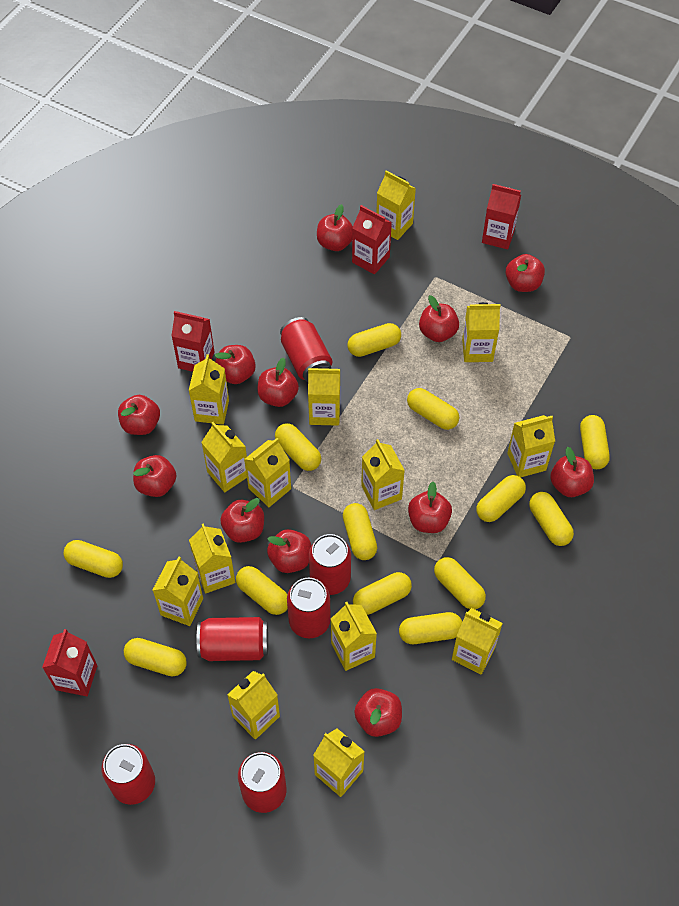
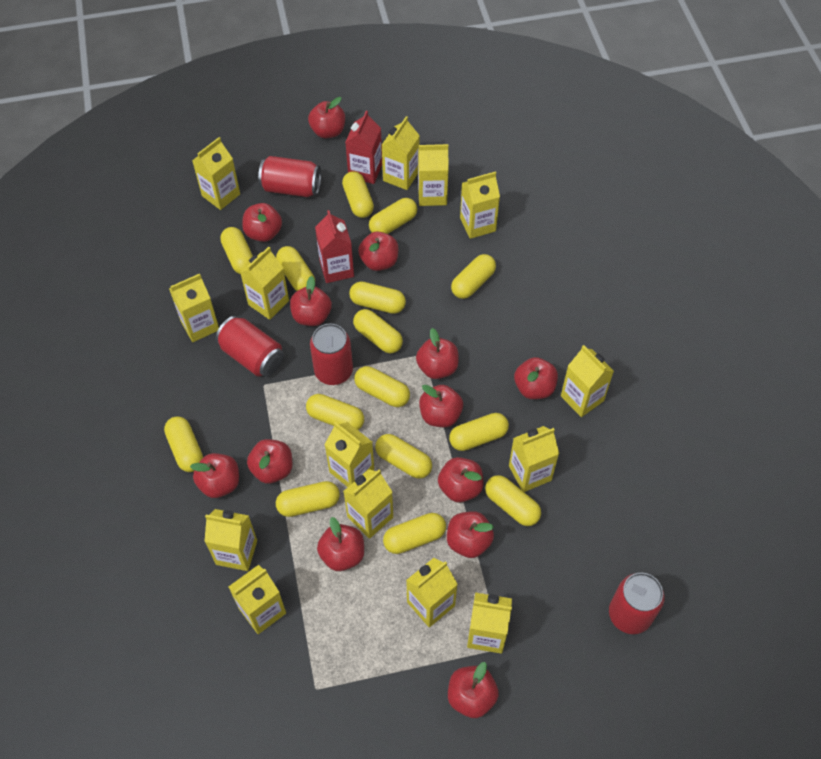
red apple: 12 -> 13
red can: 6 -> 4
red carton: 4 -> 2
yellow capsule: 13 -> 15

